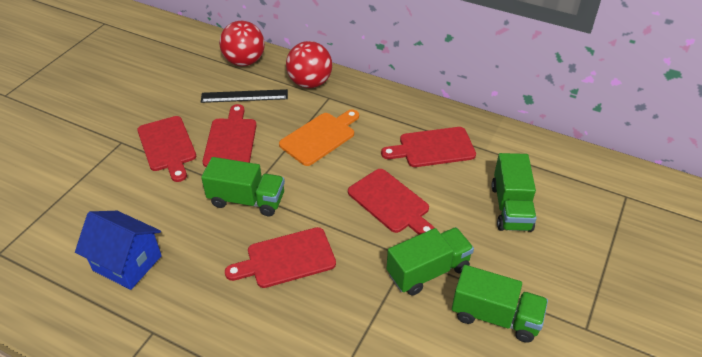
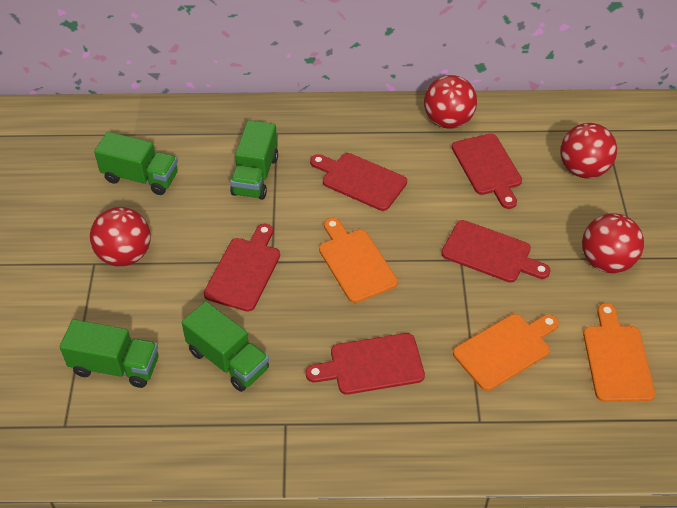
black ruler: 1 -> 0
blue house: 1 -> 0
orange cutting board: 1 -> 3
red ball: 2 -> 4

